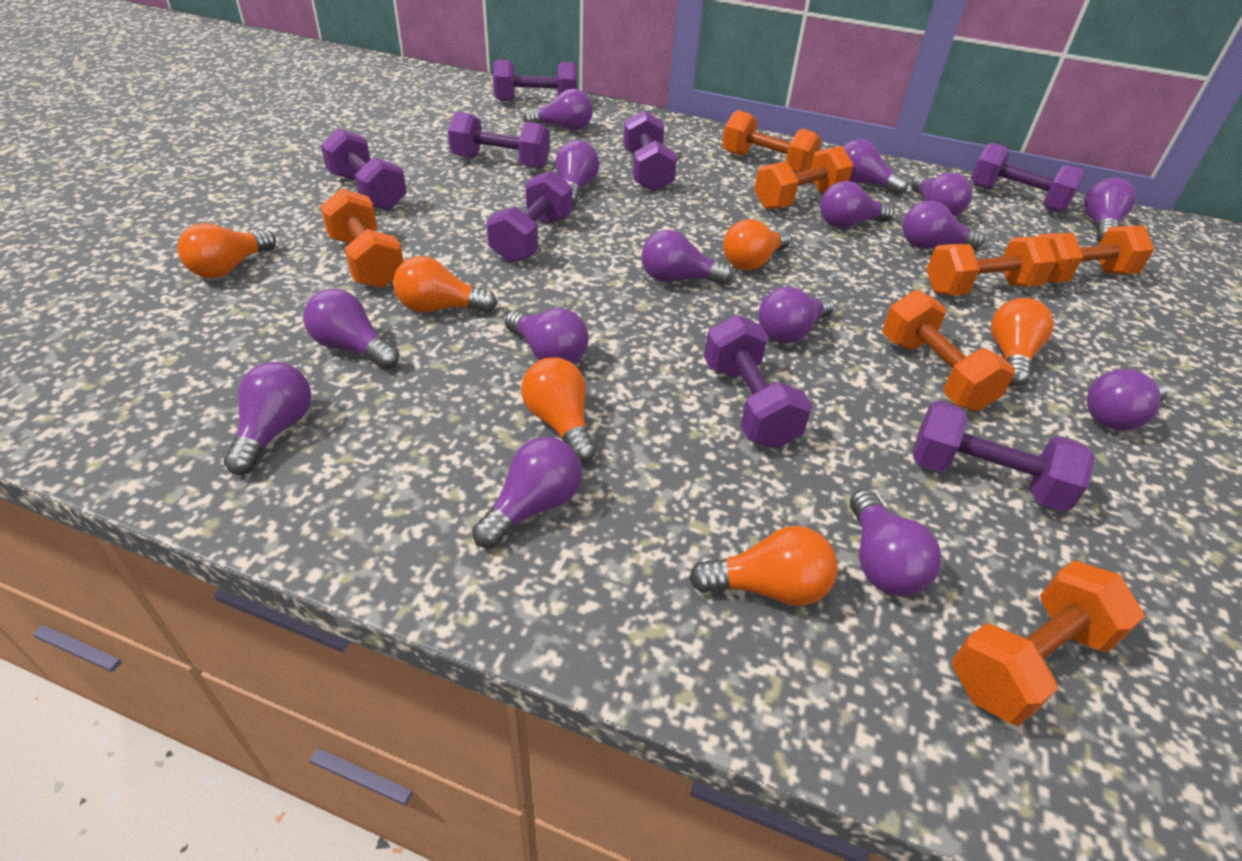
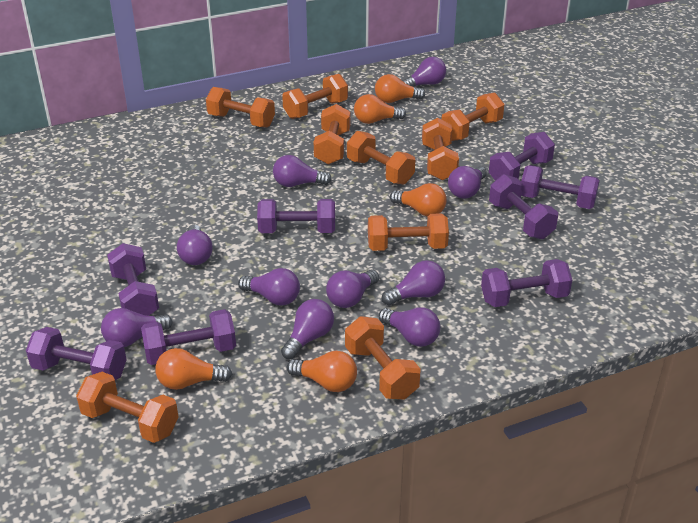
orange dumbbell: 7 -> 9
orange light bulb: 6 -> 5
purple light bulb: 15 -> 10

